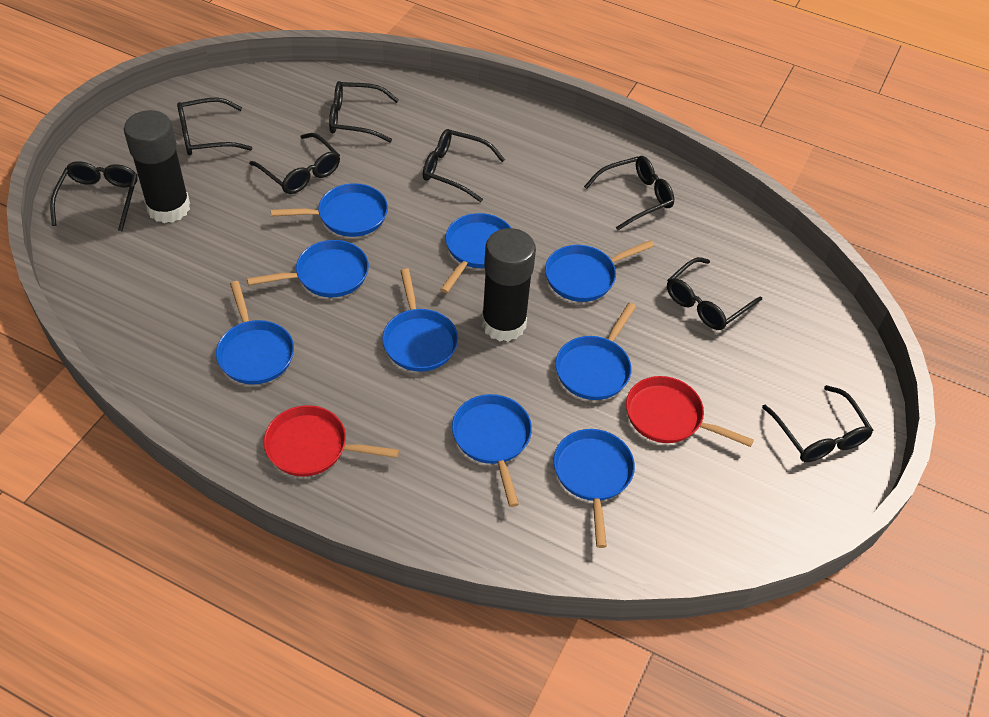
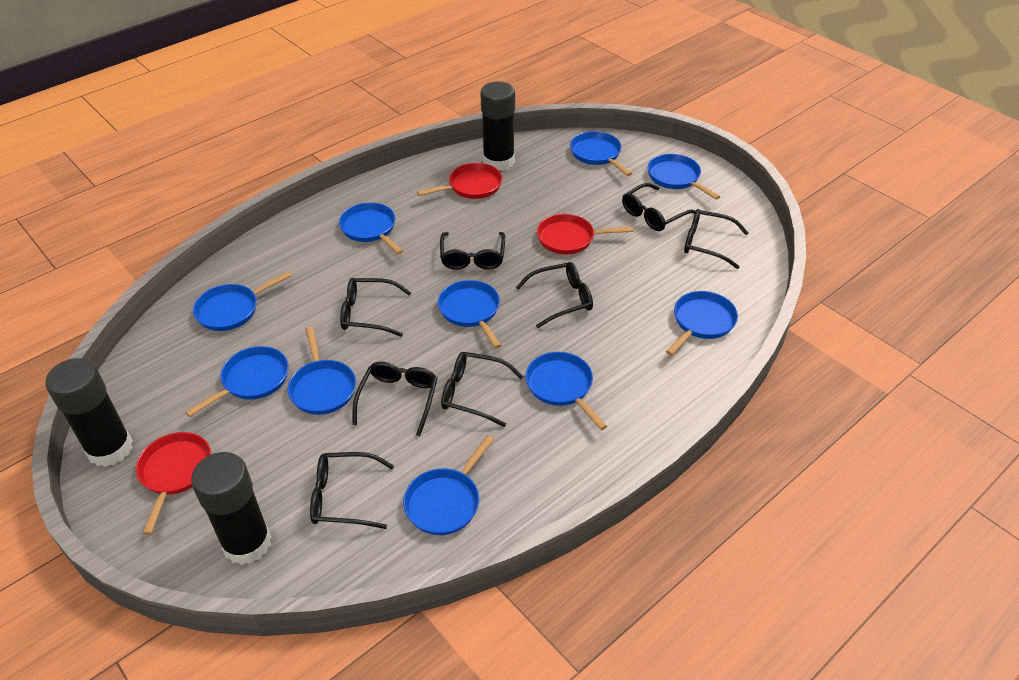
black glue stick: 2 -> 3
blue pan: 9 -> 10
red pan: 2 -> 3

